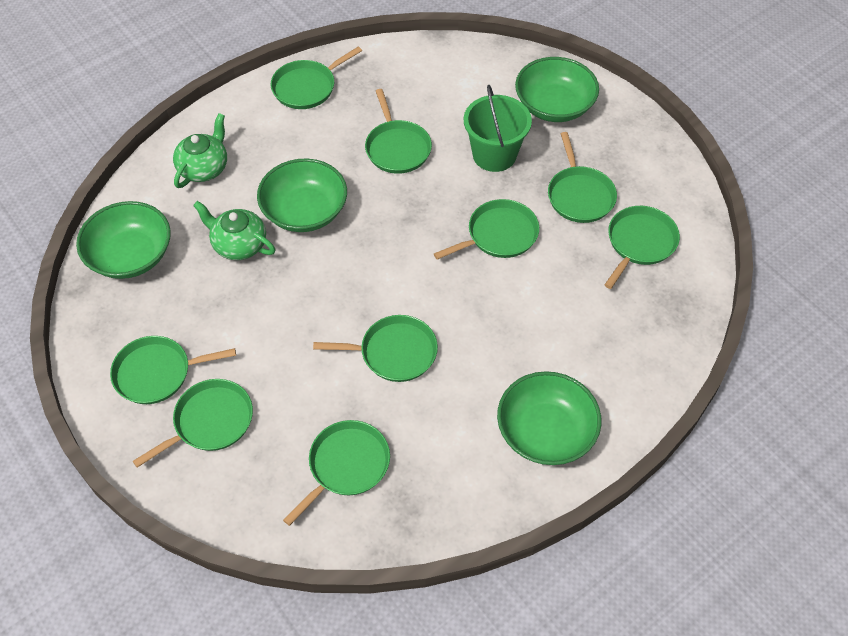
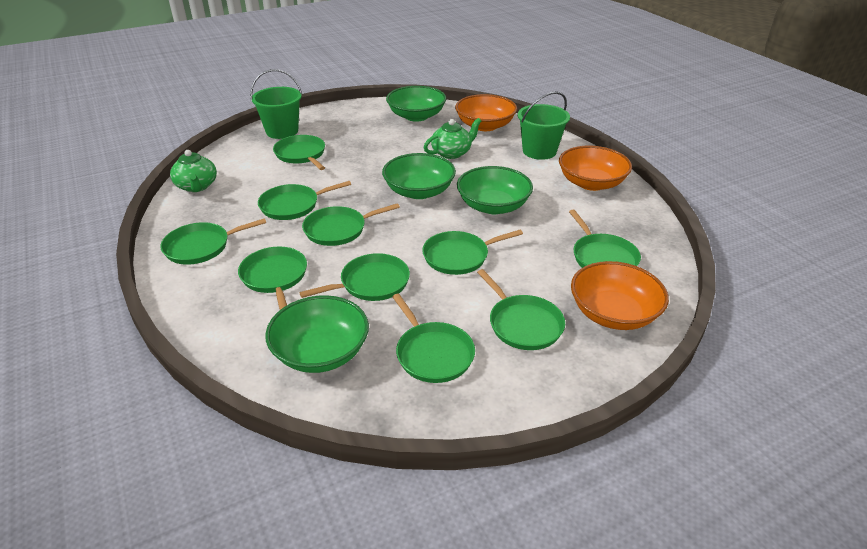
green bucket: 1 -> 2
green pan: 9 -> 10
orange bowl: 0 -> 3

